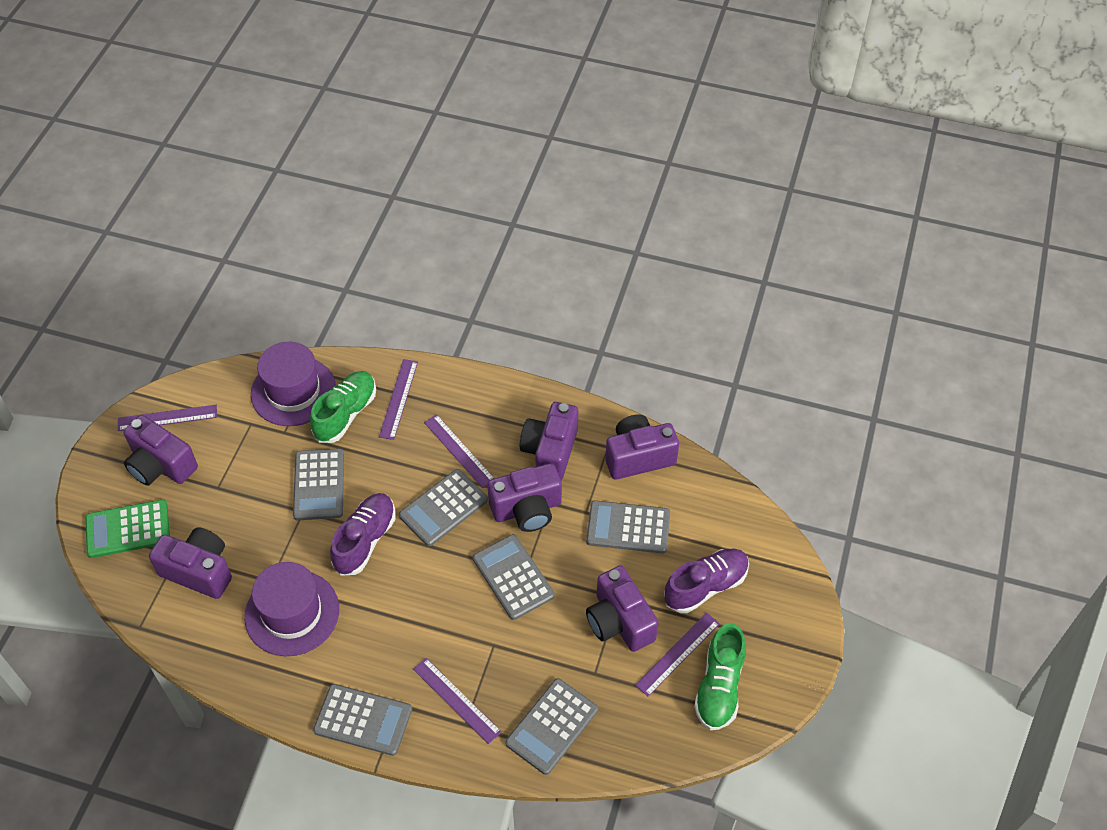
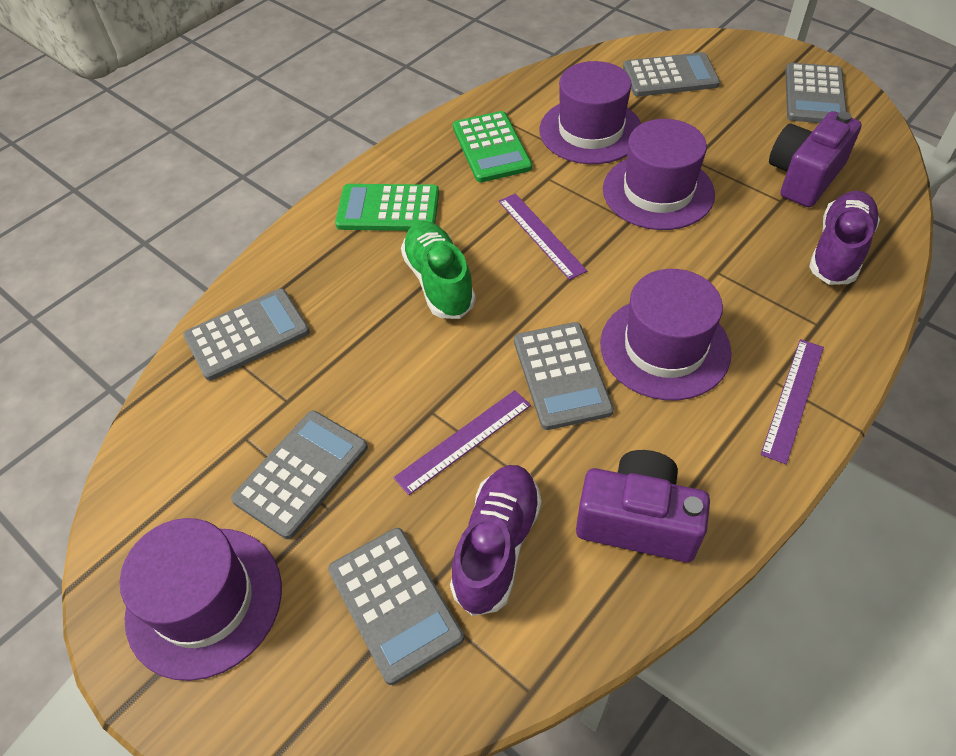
green calculator: 1 -> 2
green shoe: 2 -> 1
purple camera: 6 -> 2
purple hat: 2 -> 4
purple ruler: 5 -> 3

